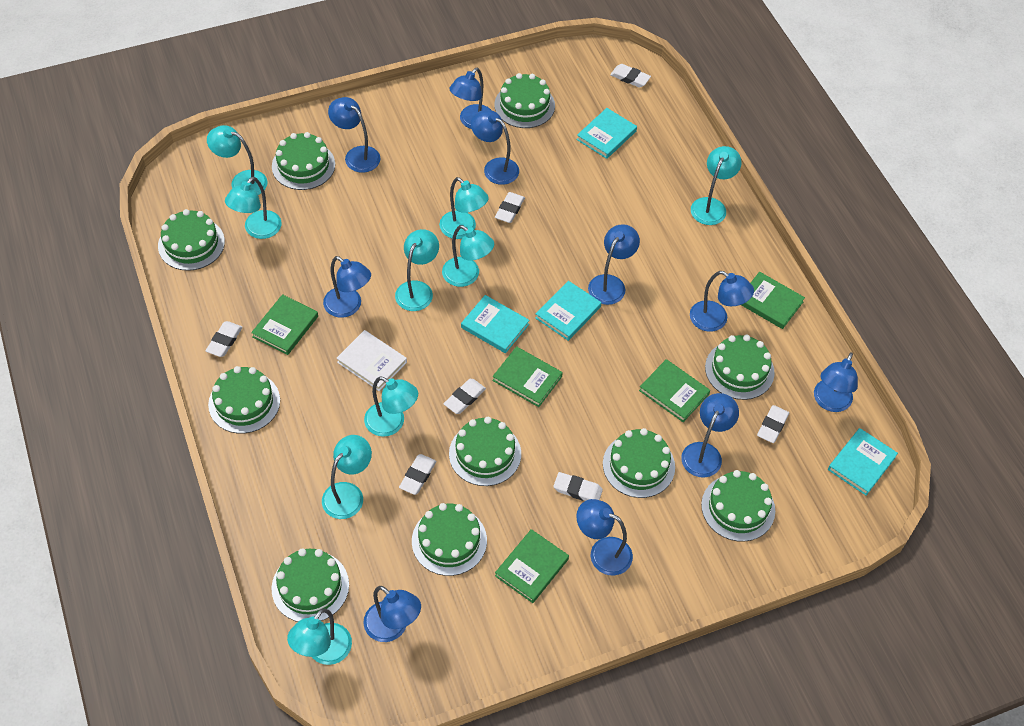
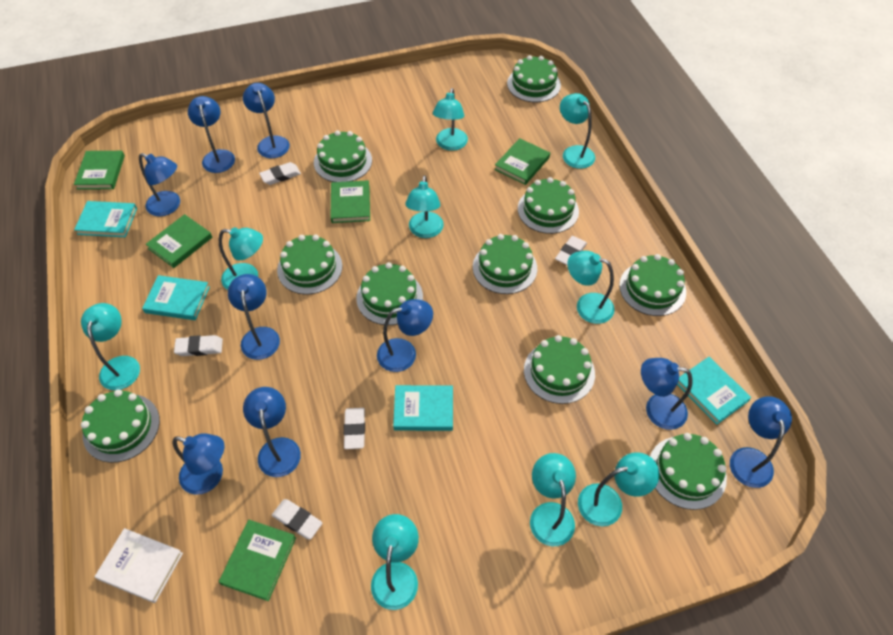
blue lamp: 10 -> 9
white eraser: 7 -> 5

